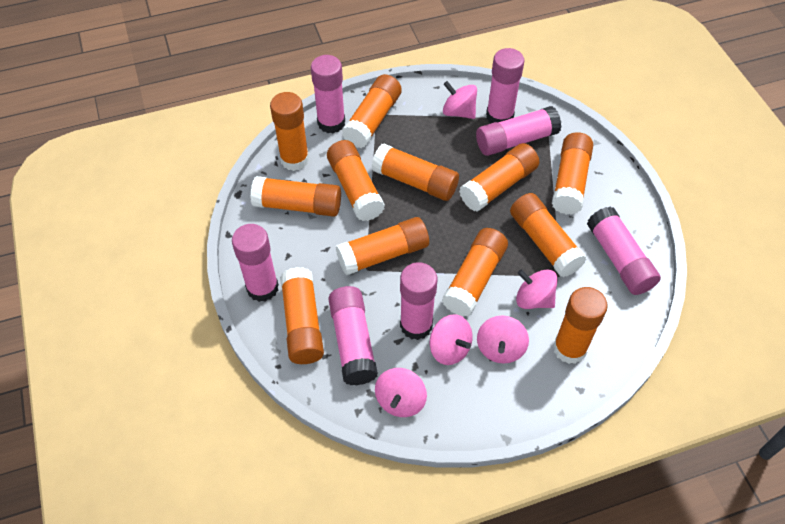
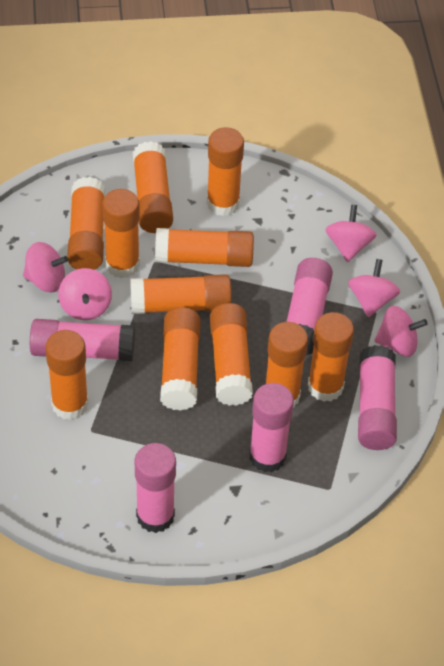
orange glue stick: 12 -> 11
pink glue stick: 7 -> 5

